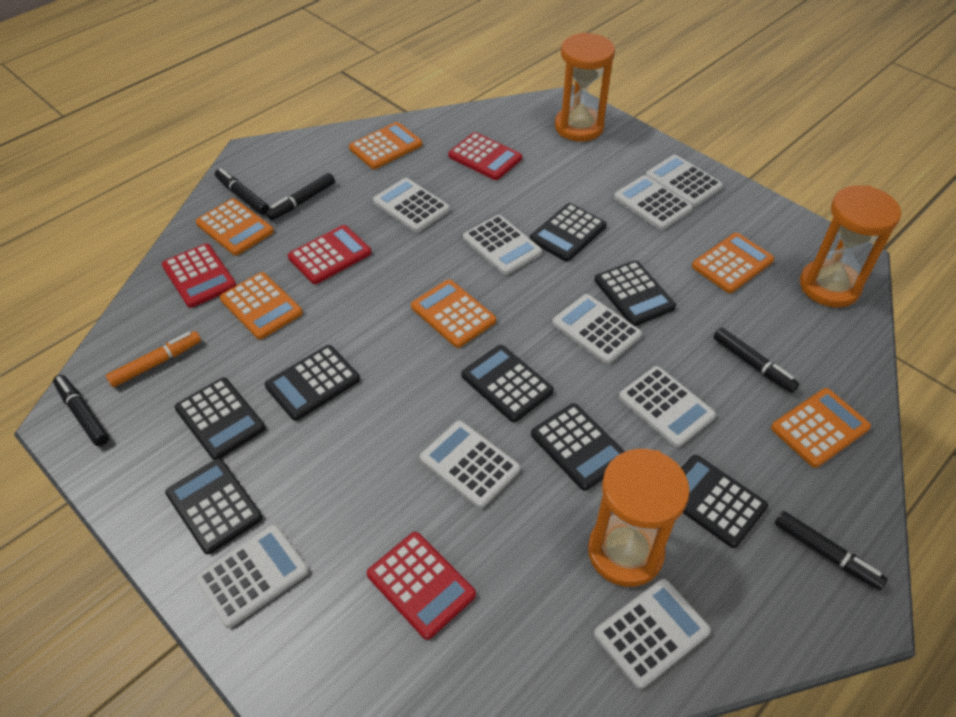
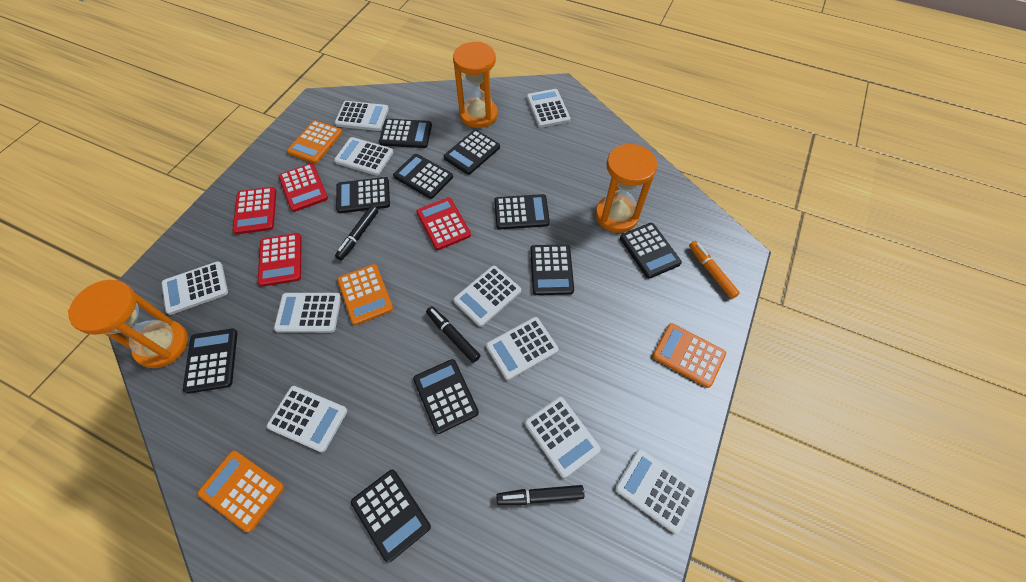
black calculator: 8 -> 10
black marker: 5 -> 3
orange calculator: 6 -> 4
white calculator: 9 -> 10

